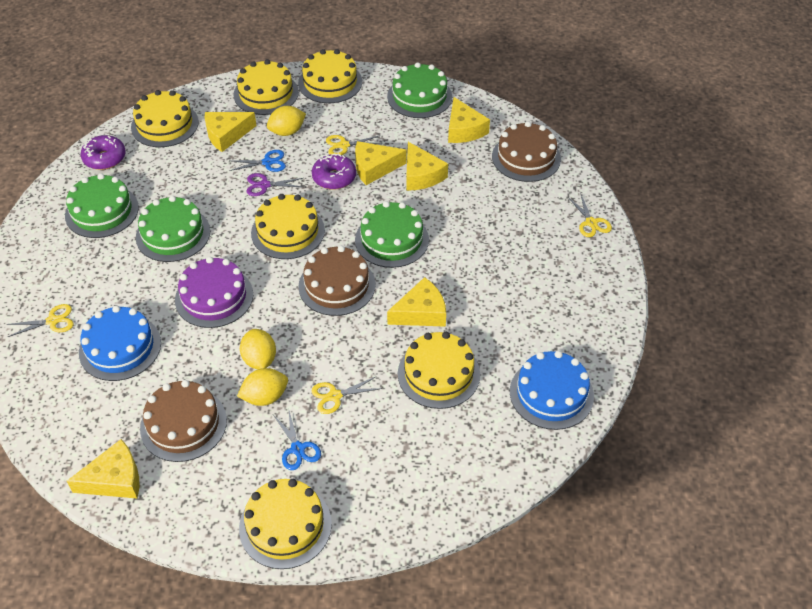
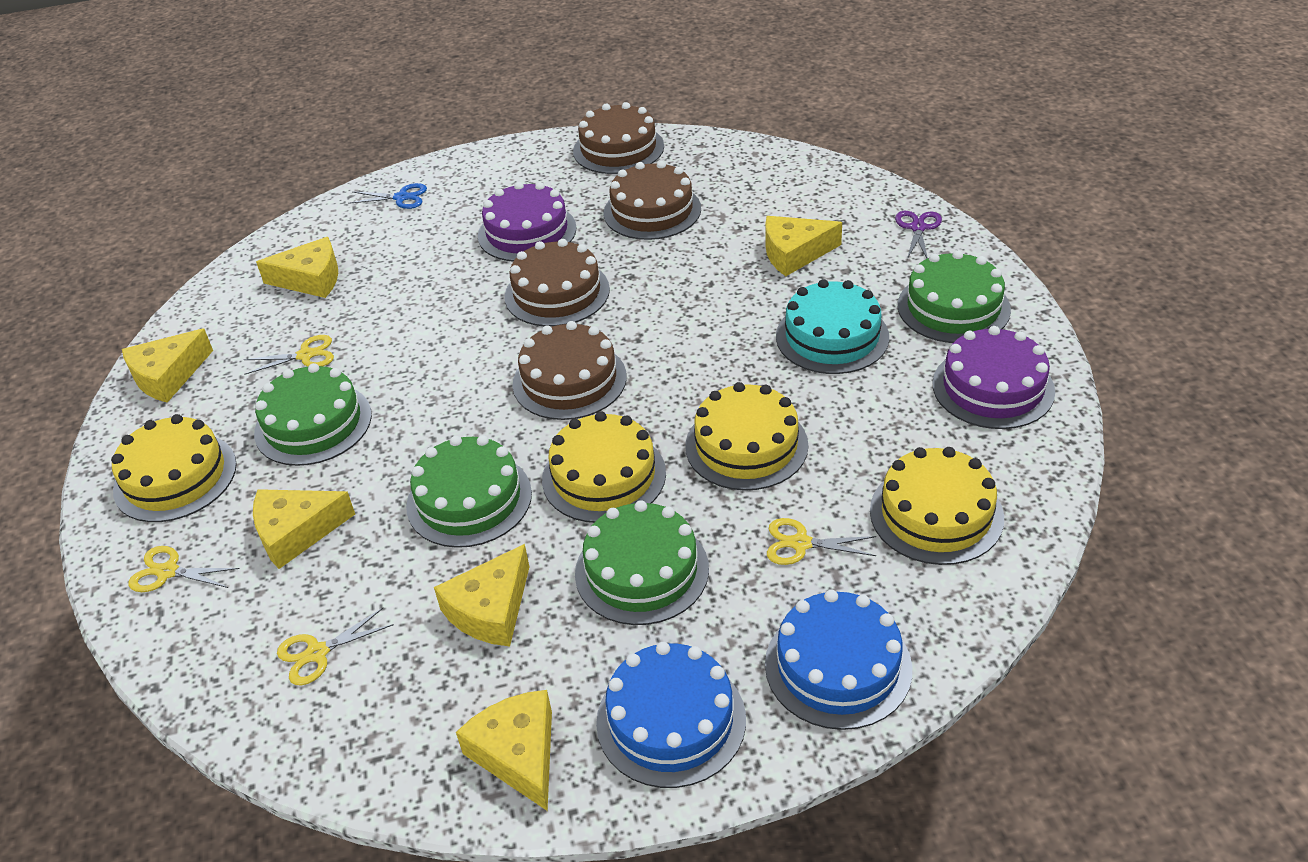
blue scissors: 2 -> 1
brown cake: 3 -> 4
purple cake: 1 -> 2
purple donut: 2 -> 0
turquoise cake: 0 -> 1
yellow cake: 6 -> 4
yellow lemon: 3 -> 0

